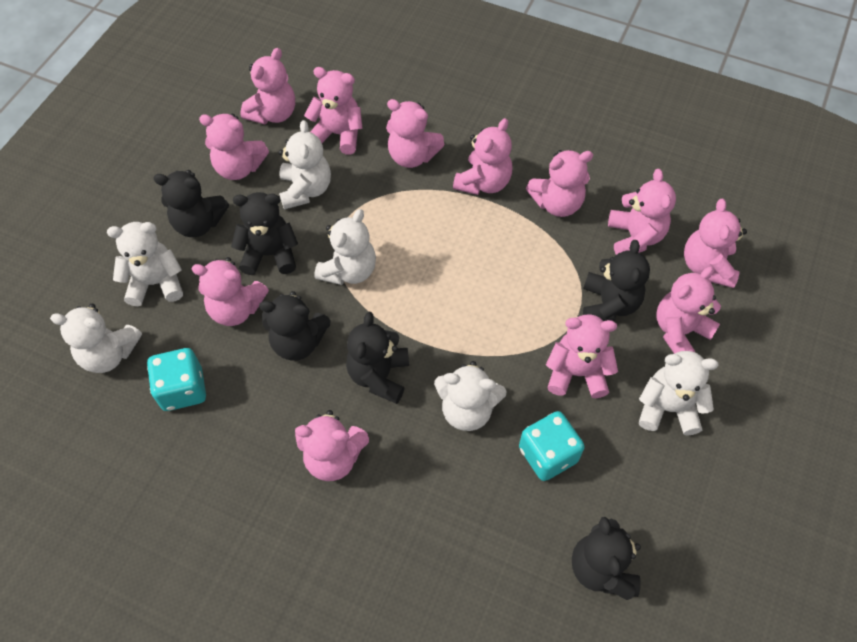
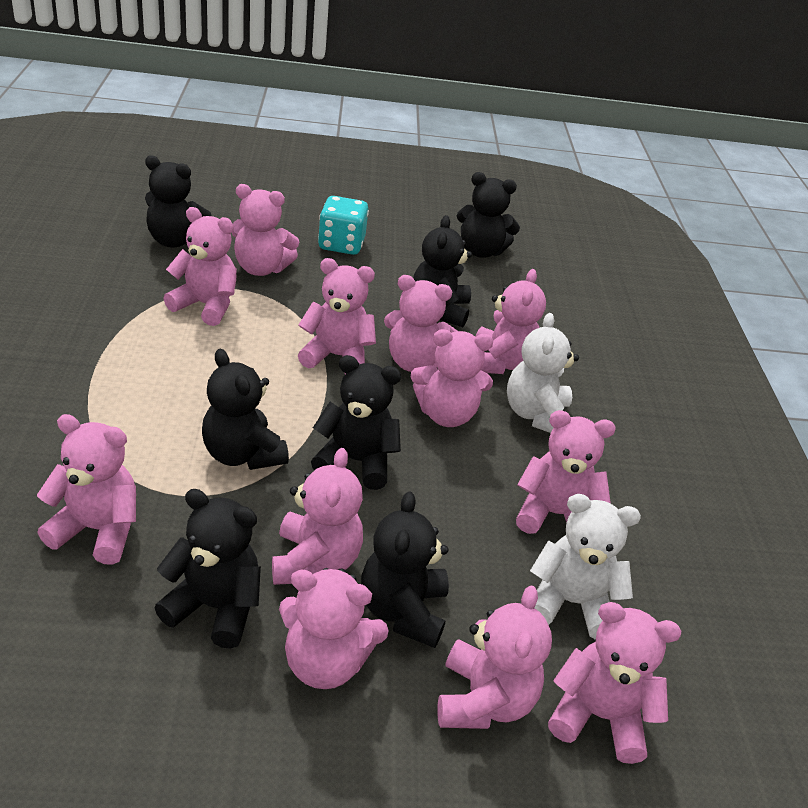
black teddy bear: 6 -> 7
turquoise dice: 2 -> 1
white teddy bear: 6 -> 2

